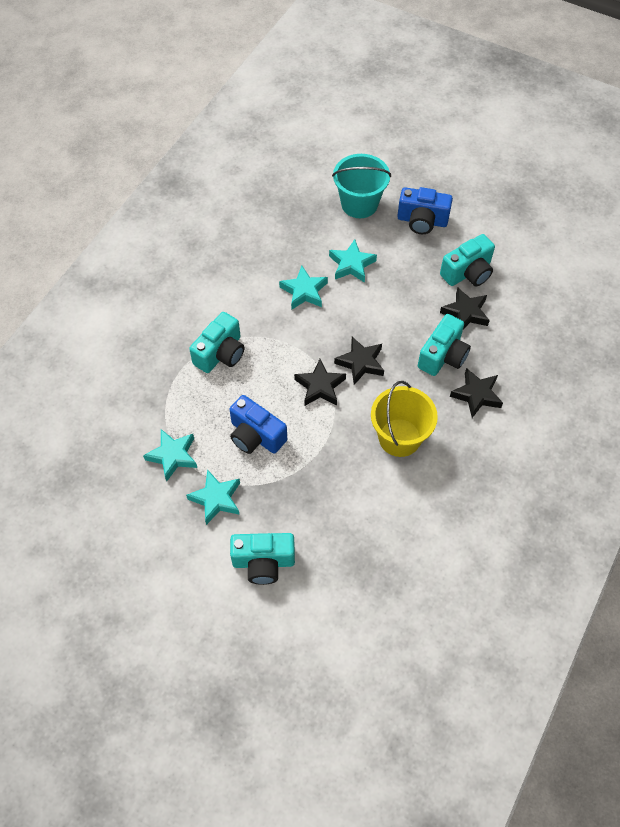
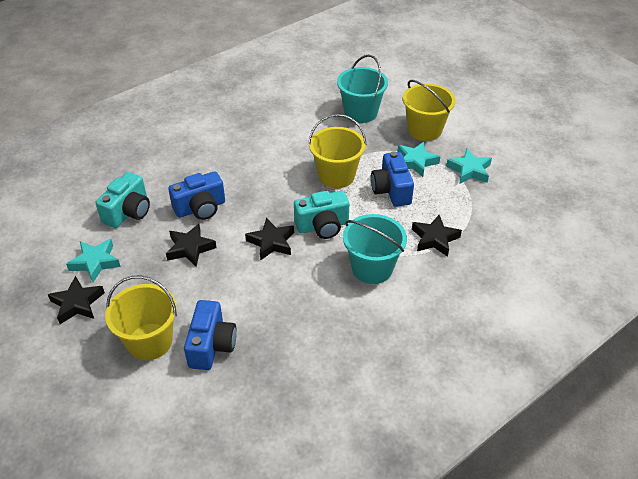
blue camera: 2 -> 3
turquoise bucket: 1 -> 2
turquoise camera: 4 -> 2
turquoise star: 4 -> 3
yellow bucket: 1 -> 3

